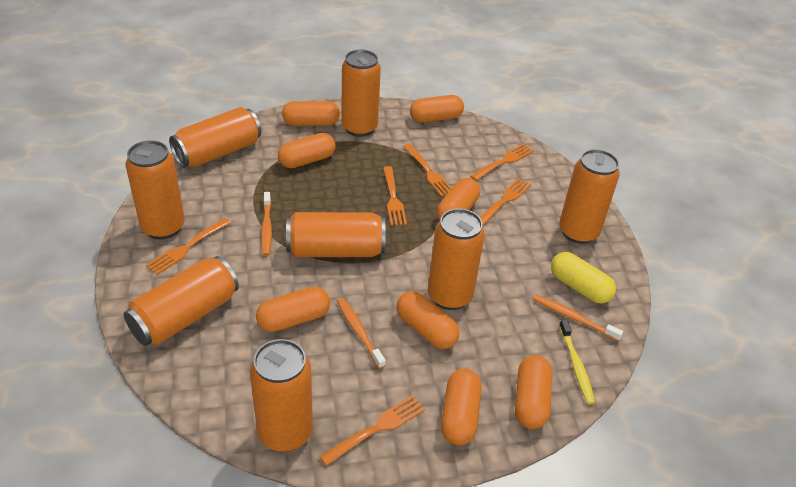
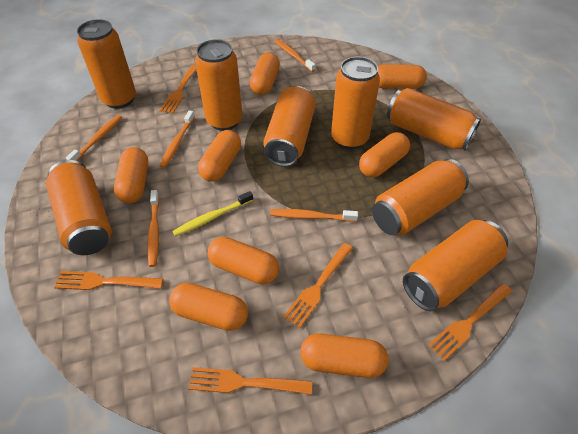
orange fork: 6 -> 5
orange toothbrush: 3 -> 5
yellow capsule: 1 -> 0

